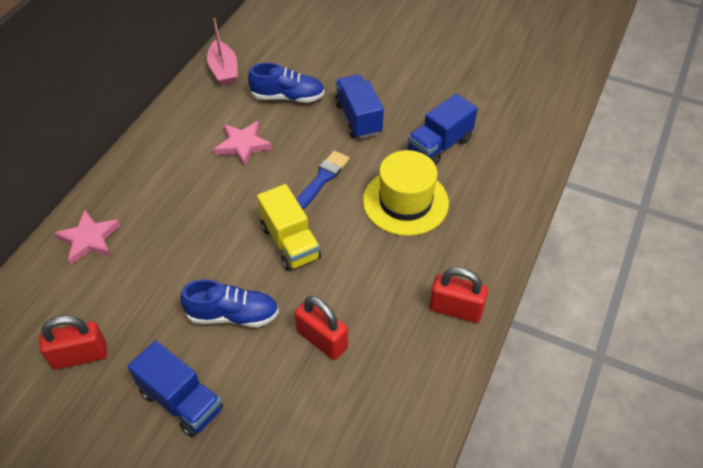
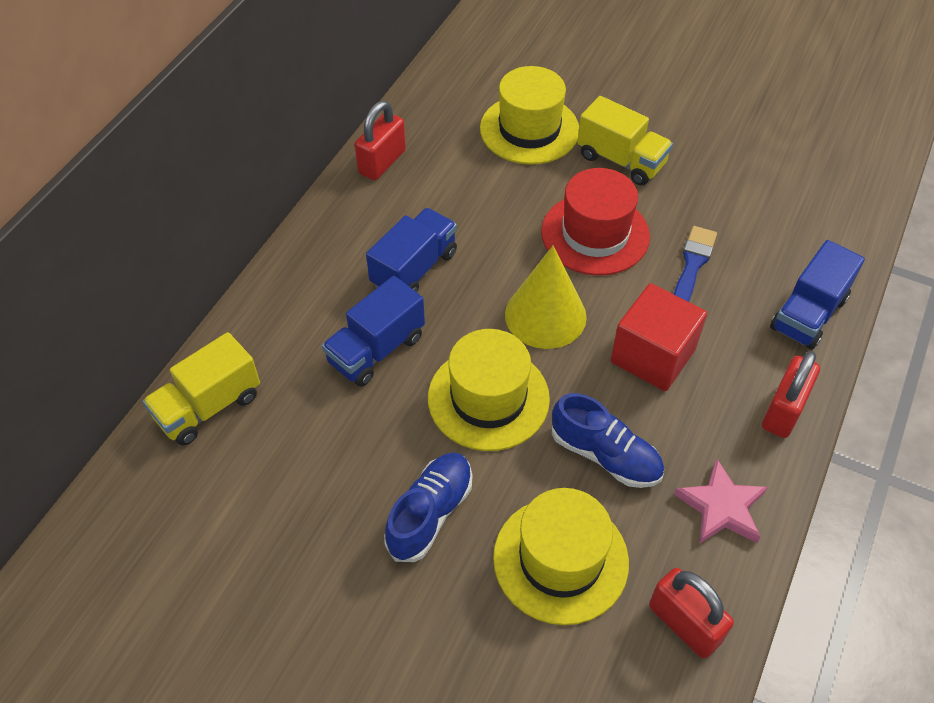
pink boat: 1 -> 0
pink star: 2 -> 1
red cube: 0 -> 1
red hat: 0 -> 1
yellow cone: 0 -> 1
yellow hat: 1 -> 3
yellow truck: 1 -> 2

